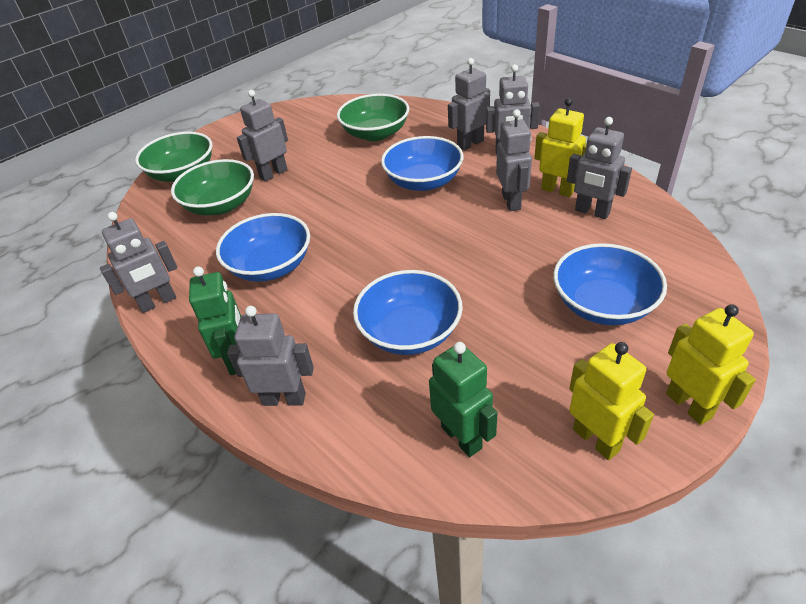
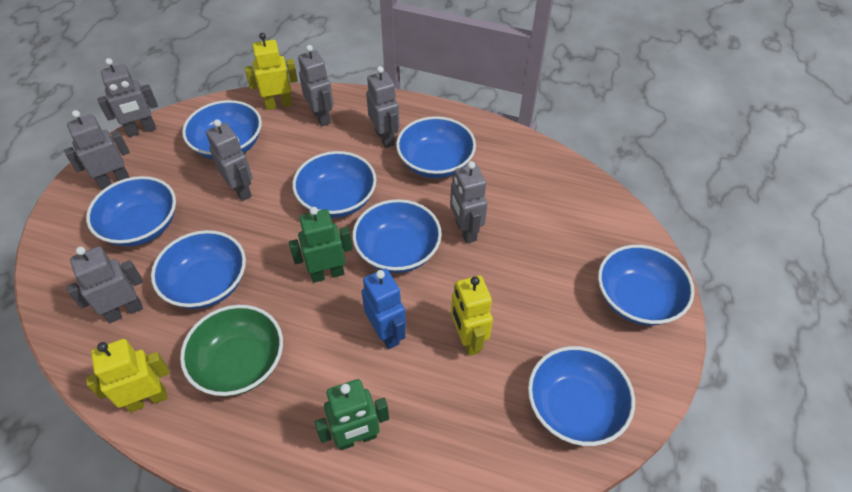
blue bowl: 4 -> 8
blue robot: 0 -> 1
green bowl: 3 -> 1

